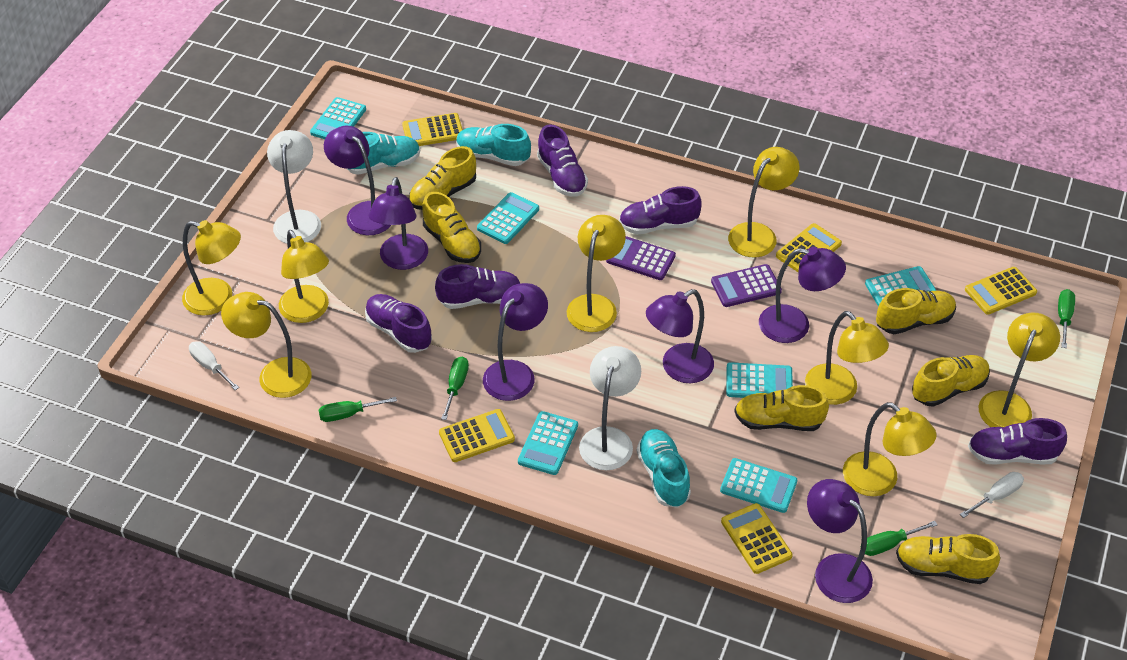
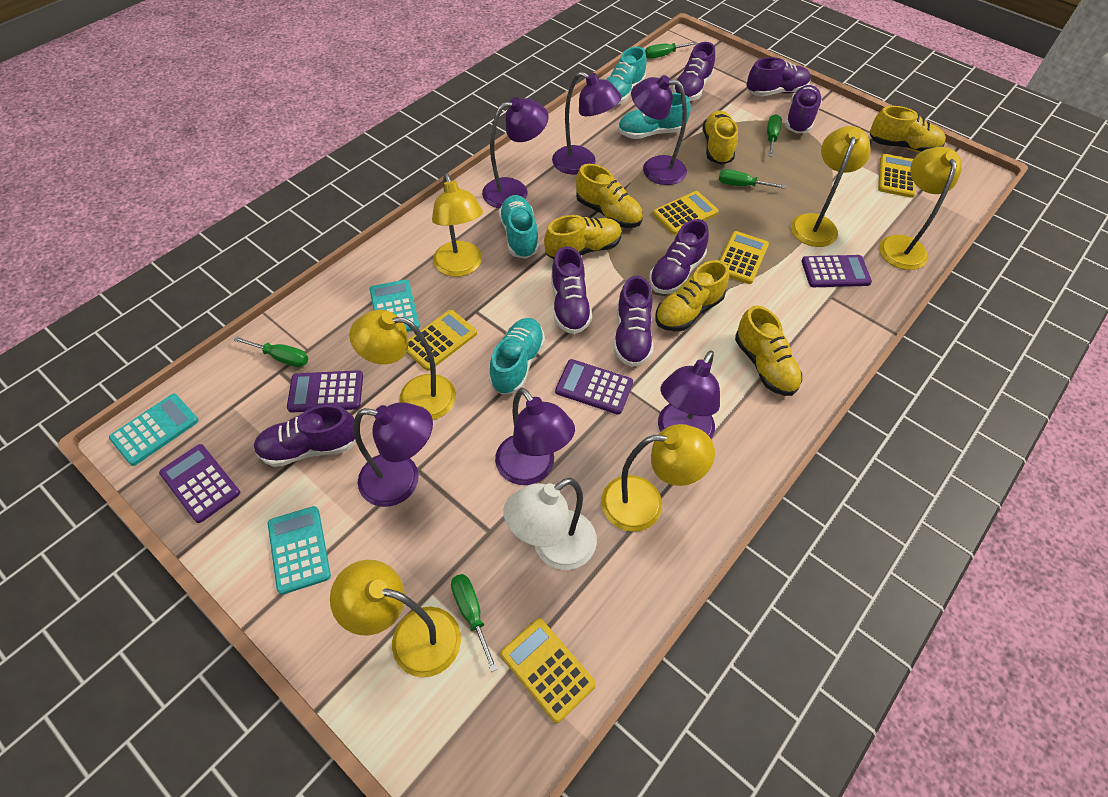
green screwdriver: 4 -> 5
purple calculator: 2 -> 4
purple shoe: 5 -> 7
turquoise calculator: 6 -> 3
turquoise shoe: 3 -> 4
white lamp: 2 -> 1
white screwdriver: 2 -> 0
yellow lamp: 8 -> 6

